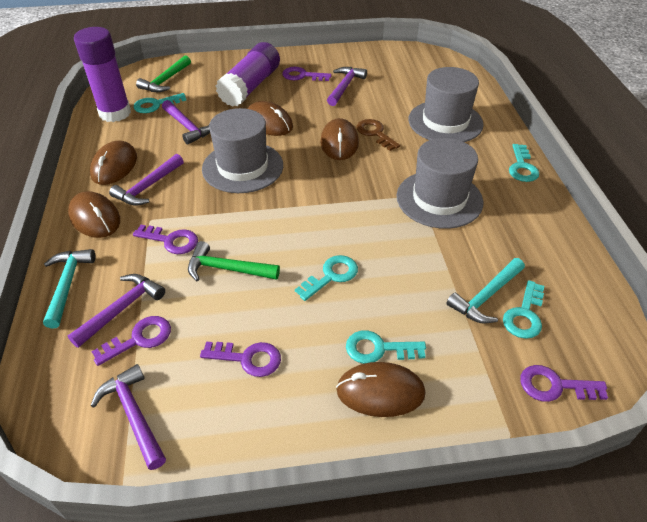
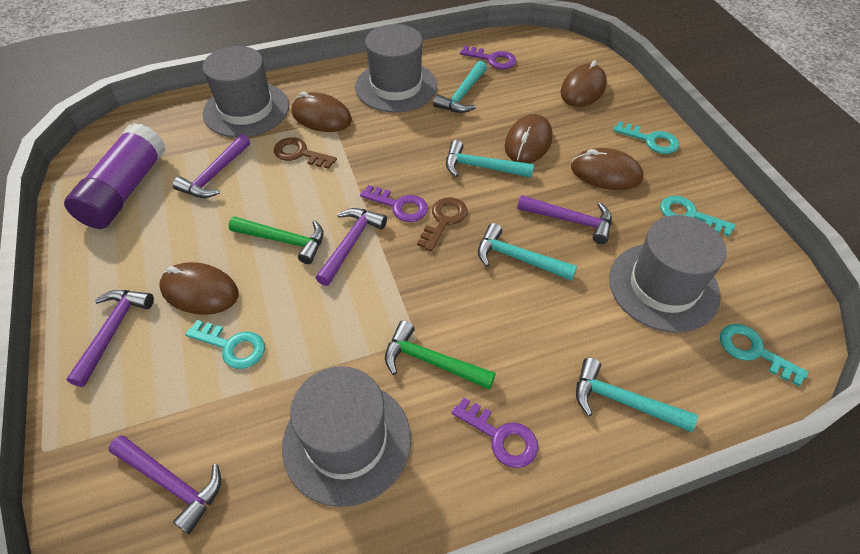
brown key: 1 -> 2
grey hat: 3 -> 4
purple glue stick: 2 -> 1
purple key: 5 -> 3
turquoise hammer: 2 -> 4
turquoise key: 5 -> 4

